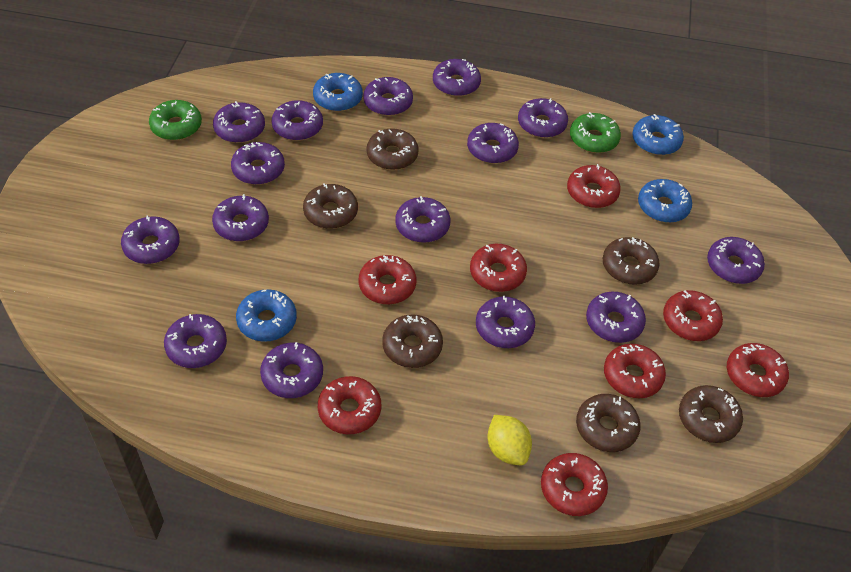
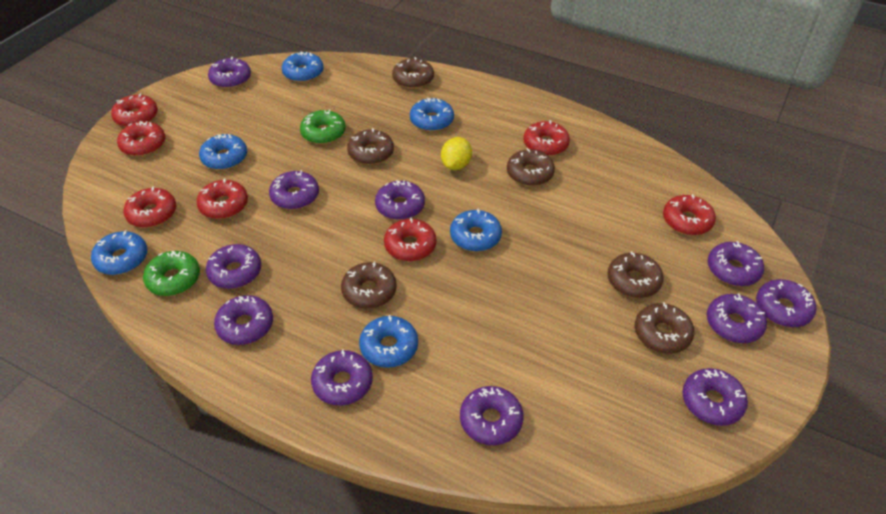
blue donut: 4 -> 6
purple donut: 15 -> 11
red donut: 8 -> 7

